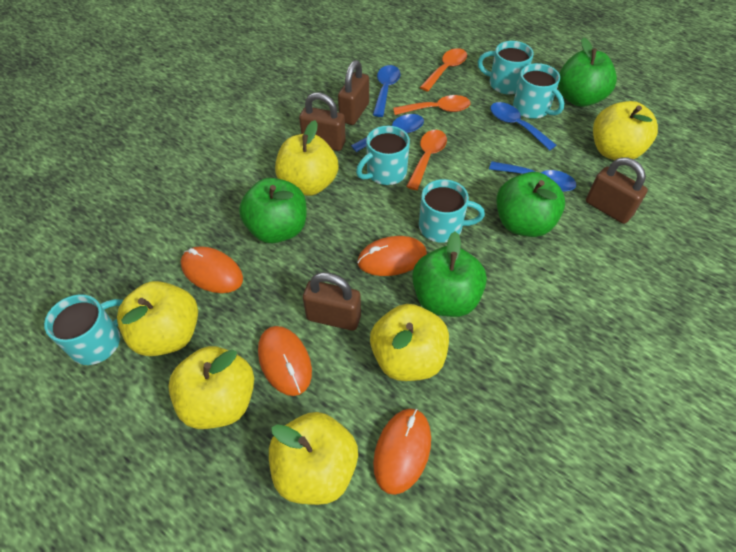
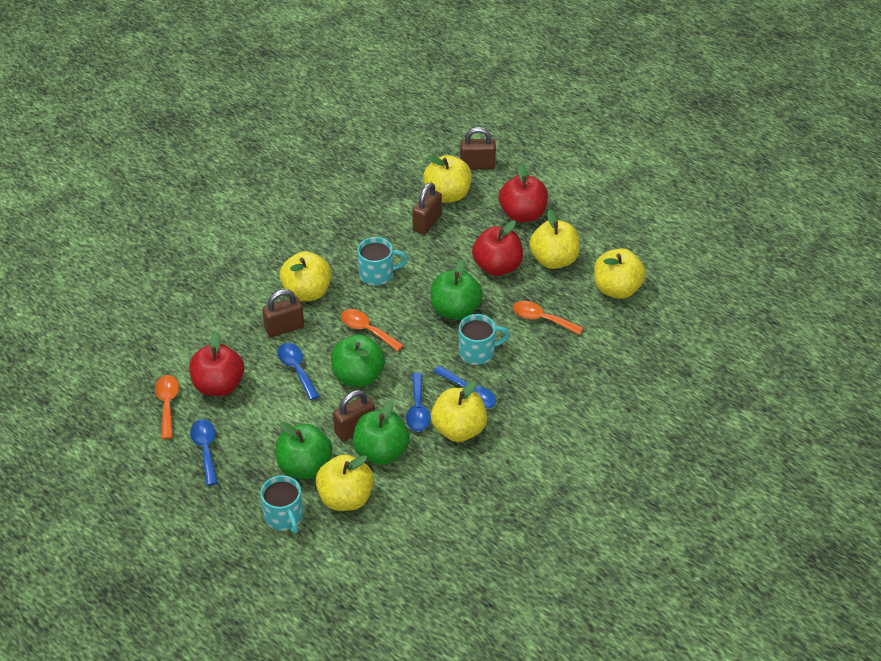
orange mouse: 4 -> 0
red apple: 0 -> 3
turquoise mug: 5 -> 3

